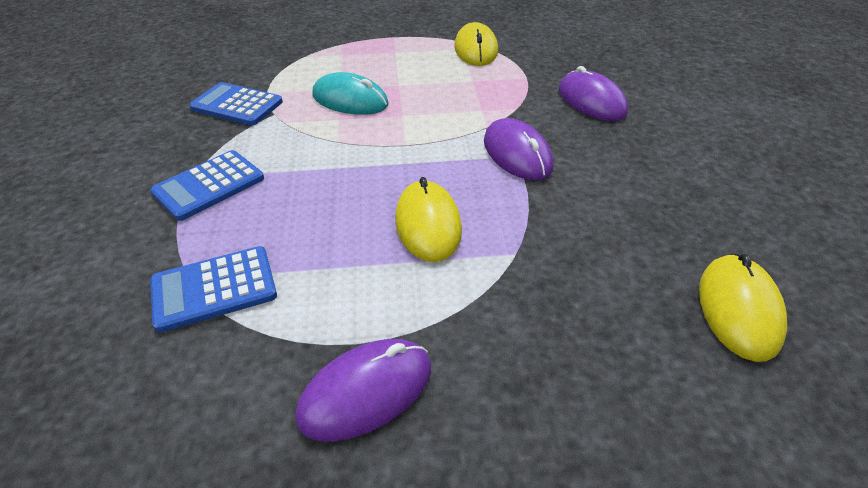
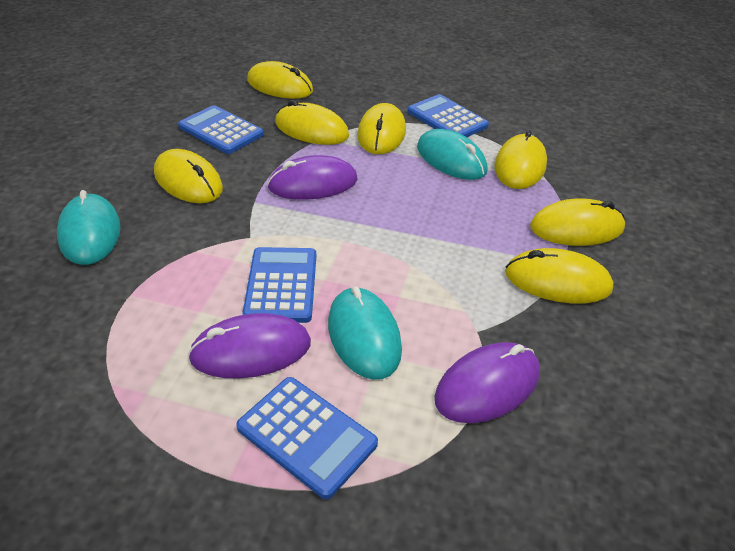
blue calculator: 3 -> 4
turquoise mouse: 1 -> 3
yellow mouse: 3 -> 7

